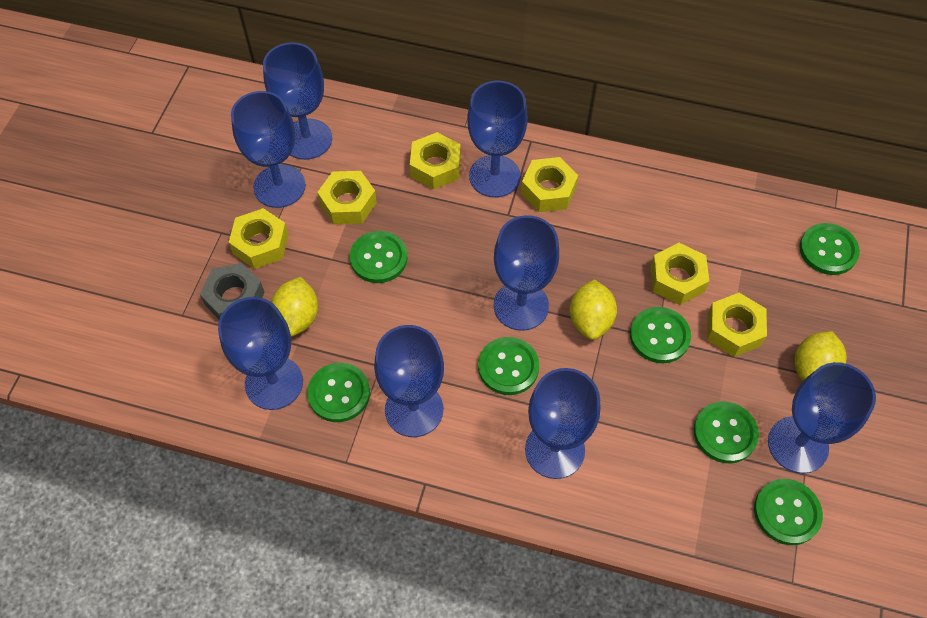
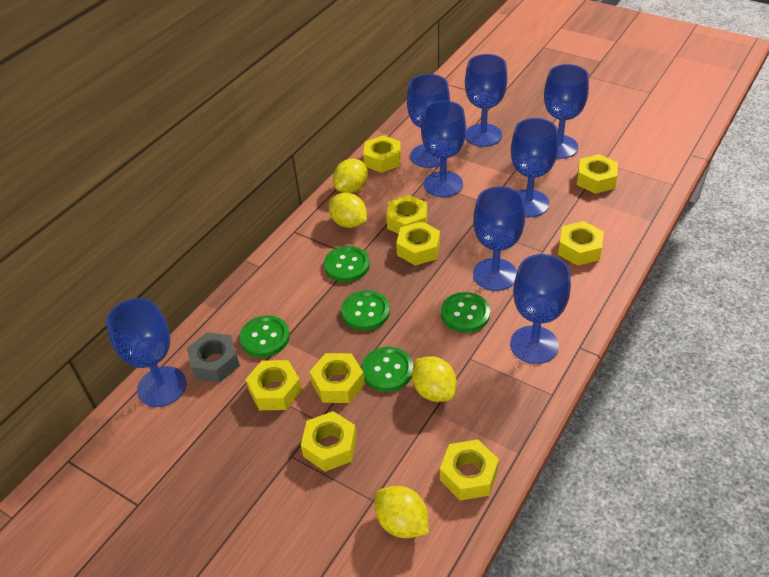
green button: 7 -> 5
yellow lemon: 3 -> 4
yellow nut: 6 -> 9

